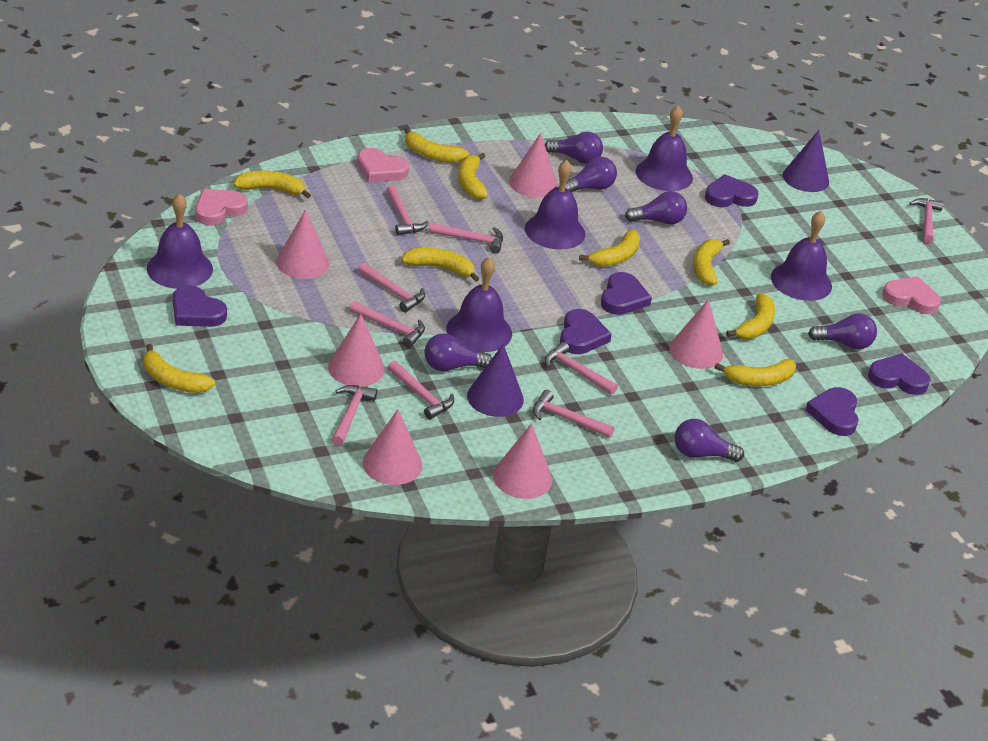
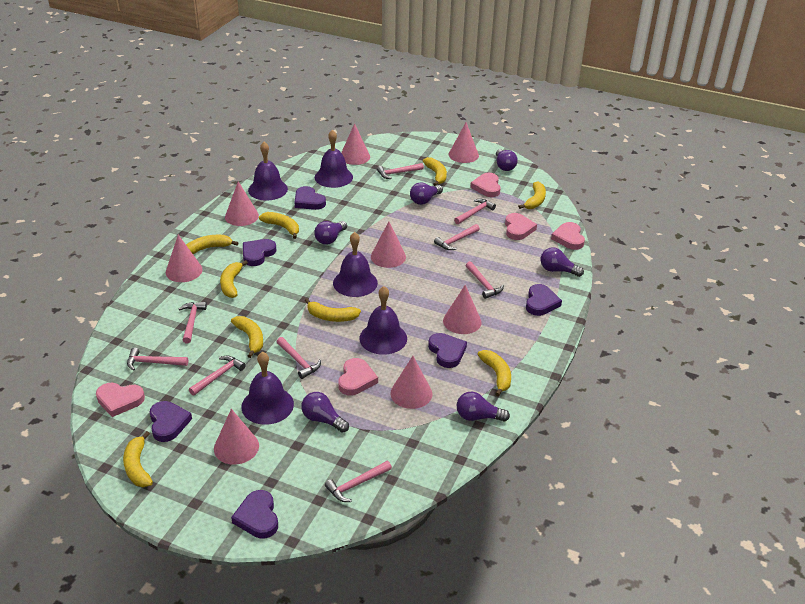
pink cone: 6 -> 8
pink heart: 3 -> 5
purple cone: 2 -> 0

